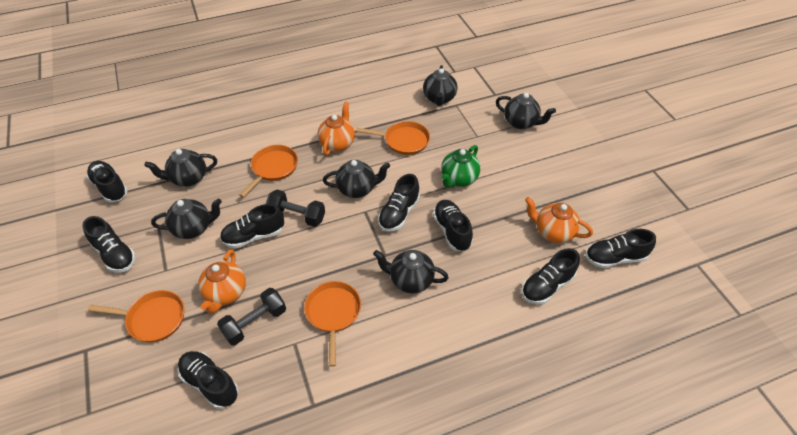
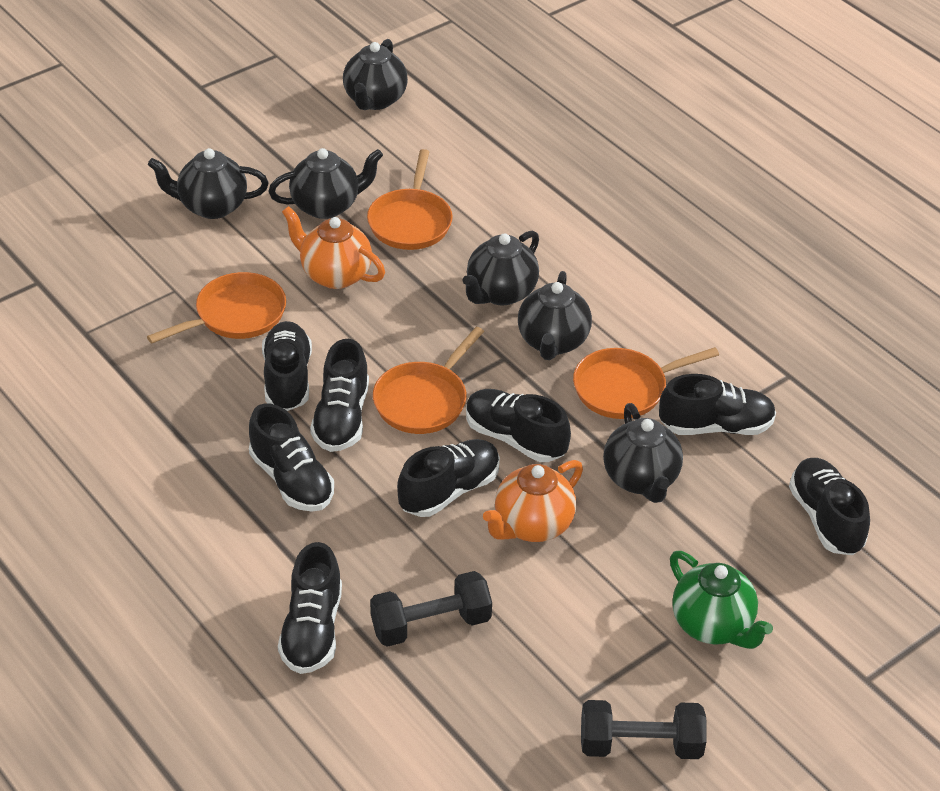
orange teapot: 3 -> 2

